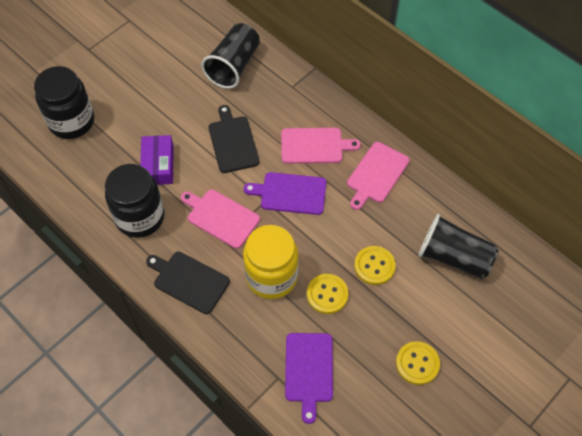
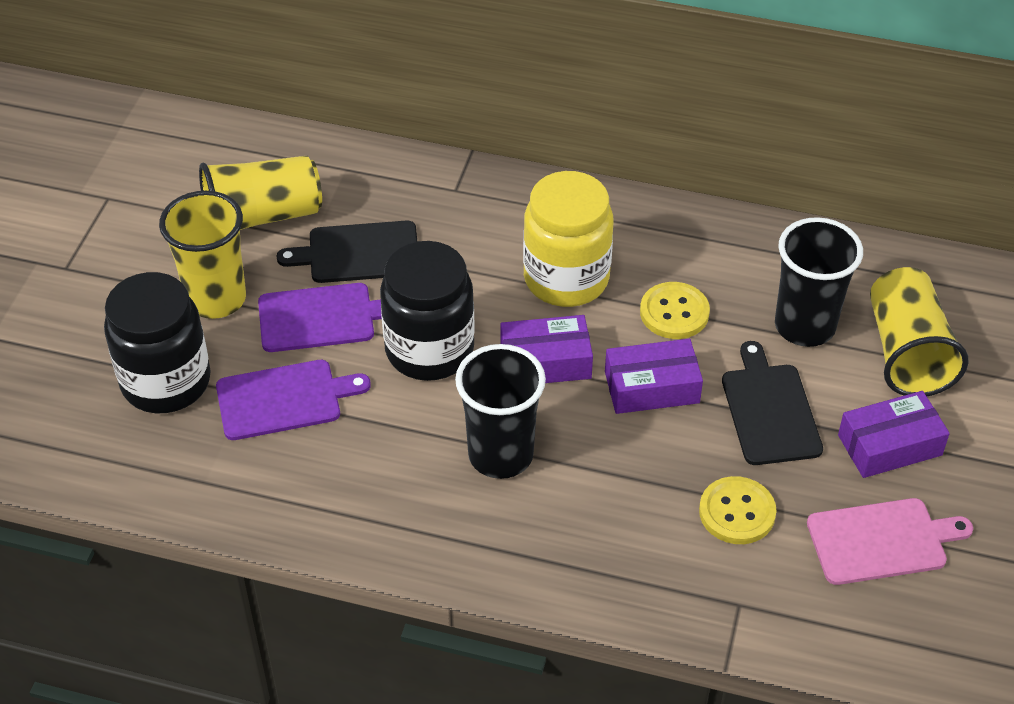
pink cutting board: 3 -> 1
purple box: 1 -> 3
yellow button: 3 -> 2
yellow cup: 0 -> 3

